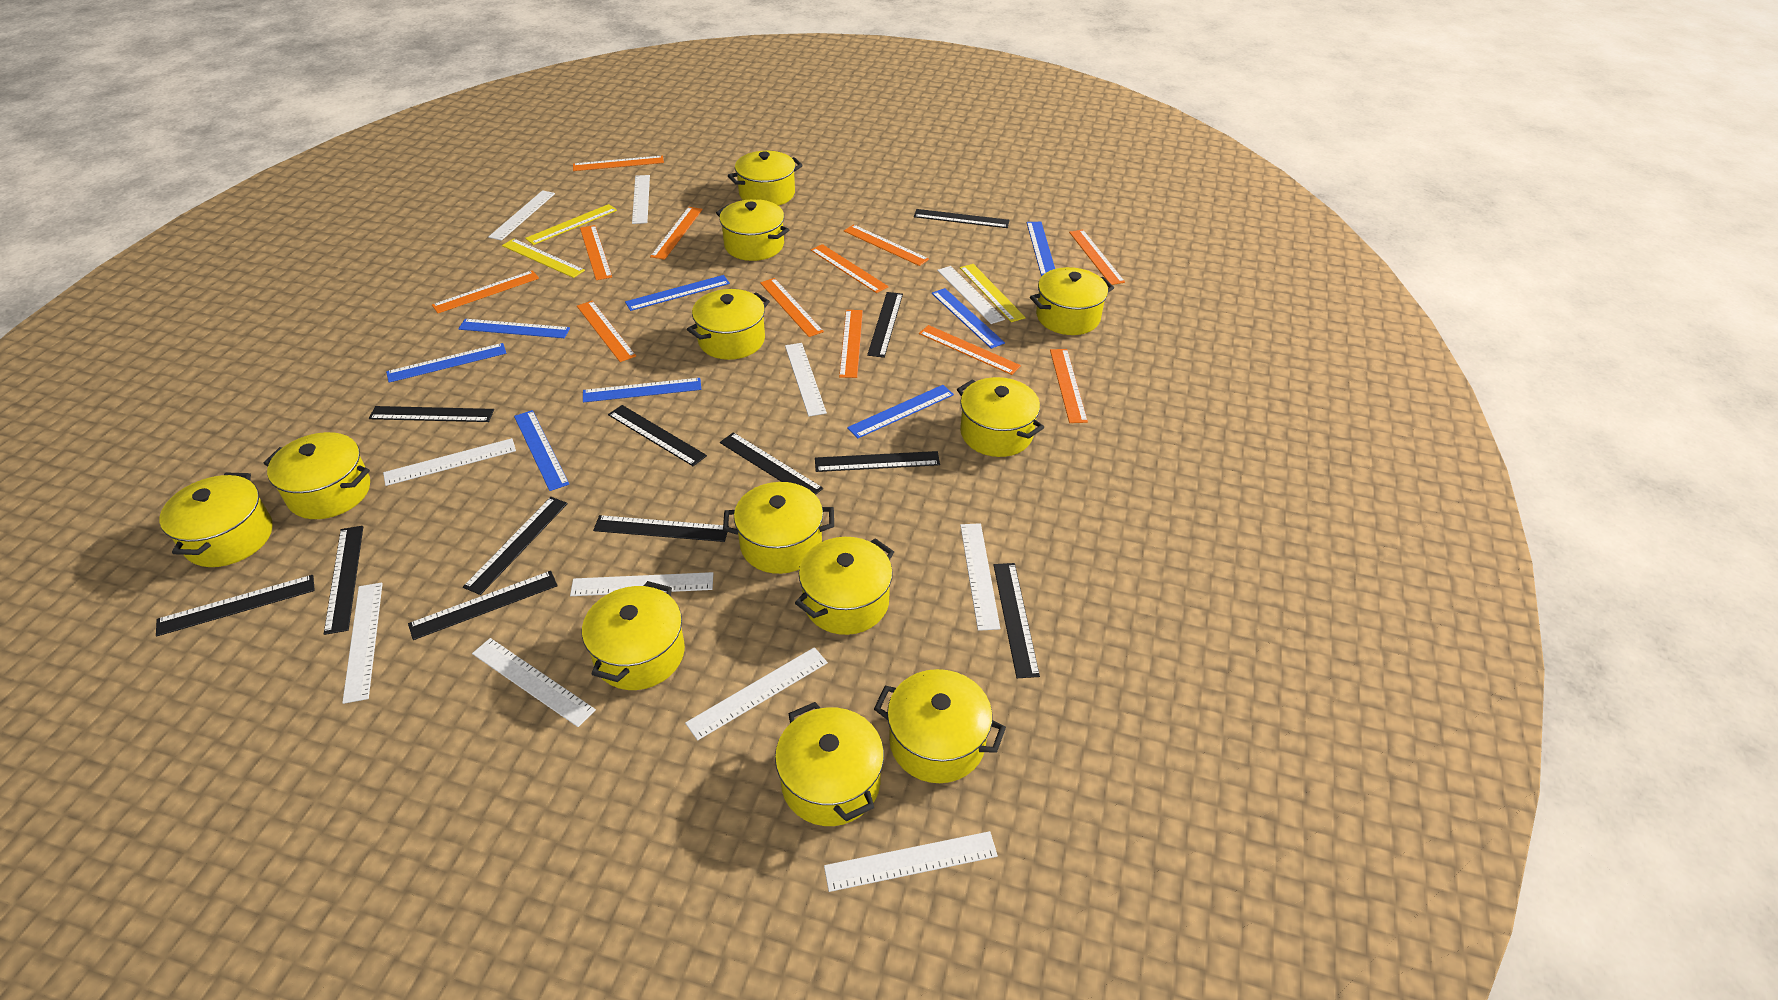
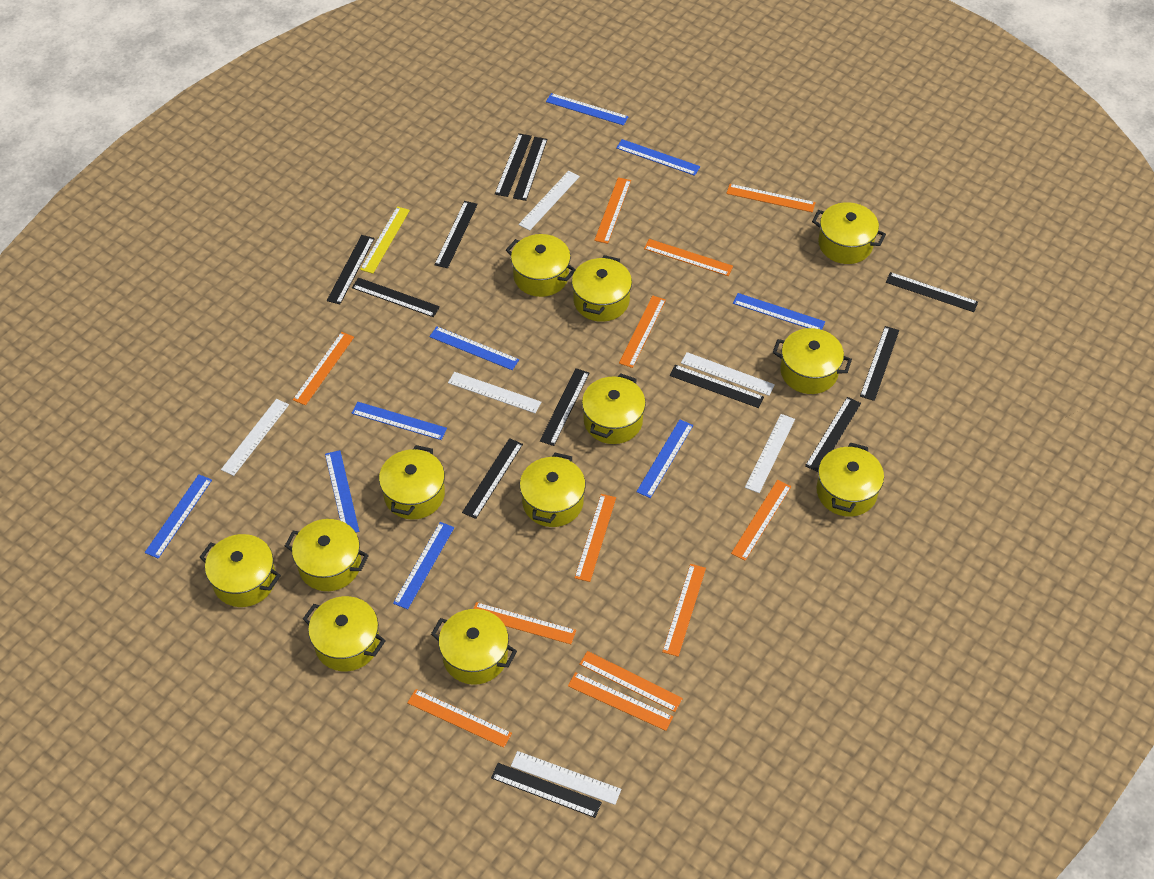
blue ruler: 8 -> 9
white ruler: 11 -> 6
yellow ruler: 3 -> 1

